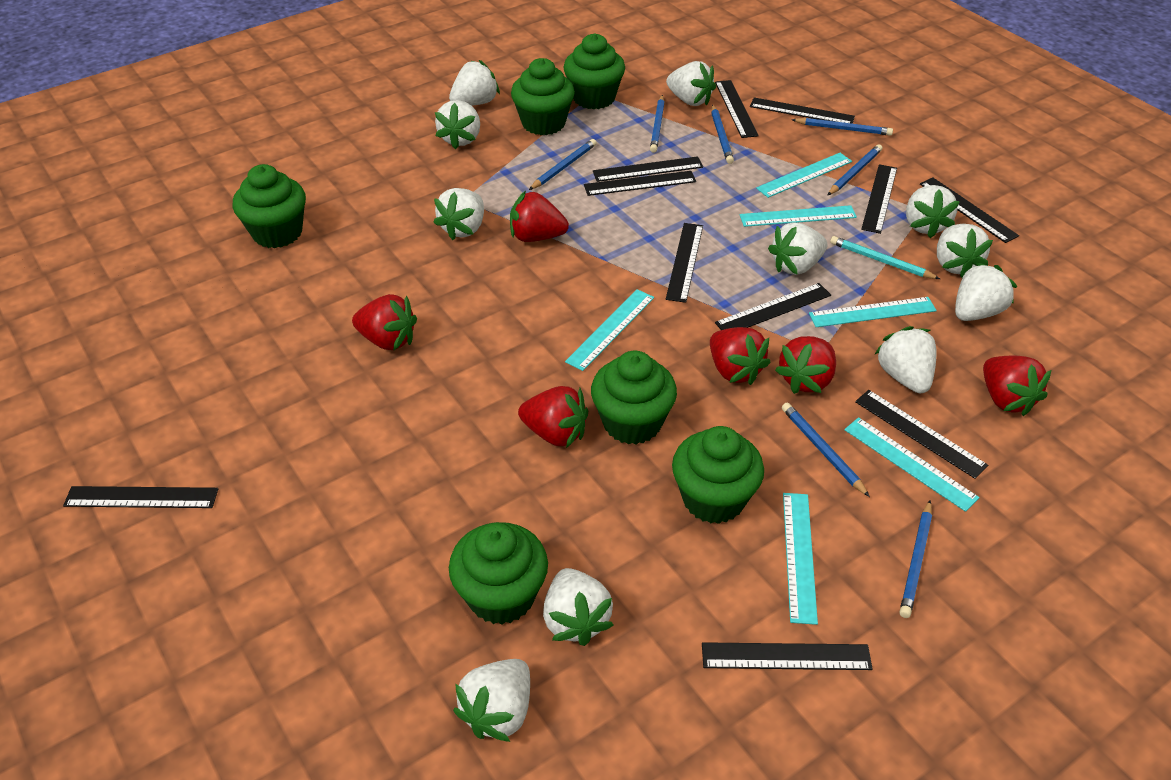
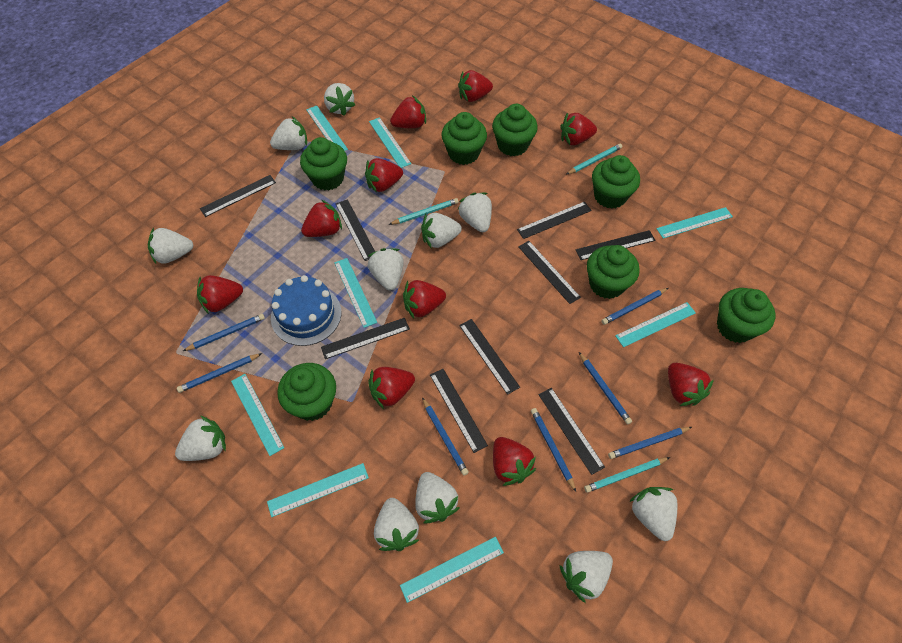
black ruler: 11 -> 9
blue cake: 0 -> 1
green cupcake: 6 -> 7
red strawberry: 6 -> 10
turquoise pencil: 1 -> 3
turquoise ruler: 6 -> 8

